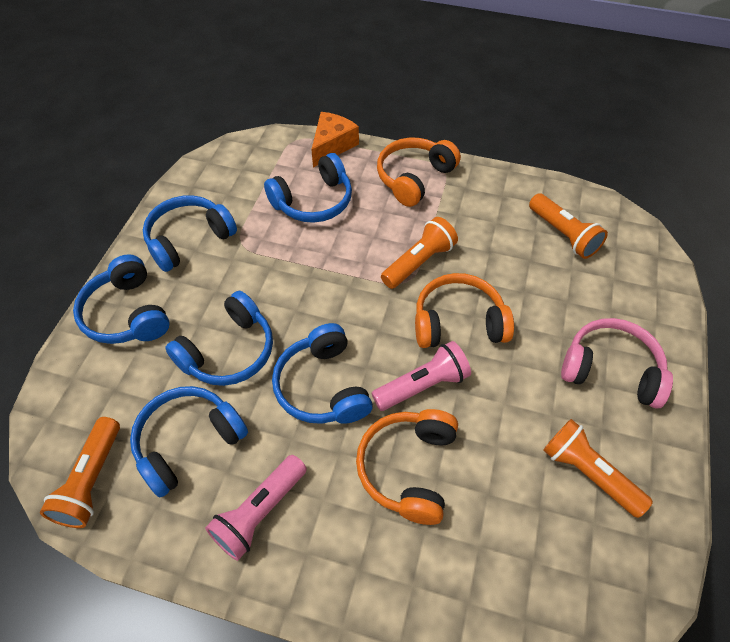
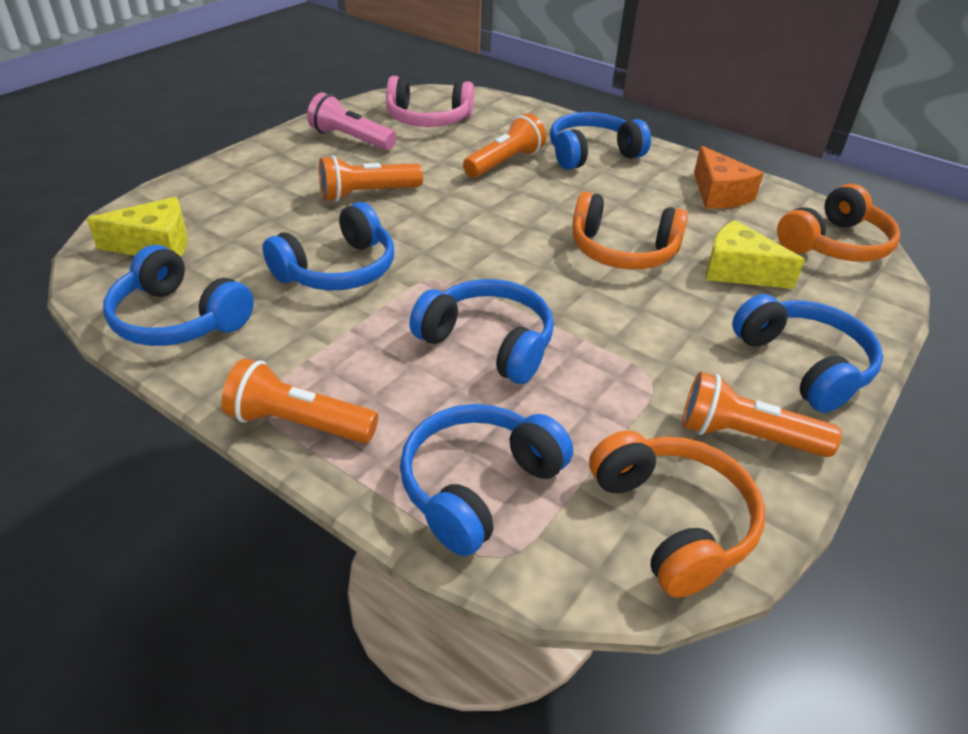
pink flashlight: 2 -> 1
yellow cheese: 0 -> 2

